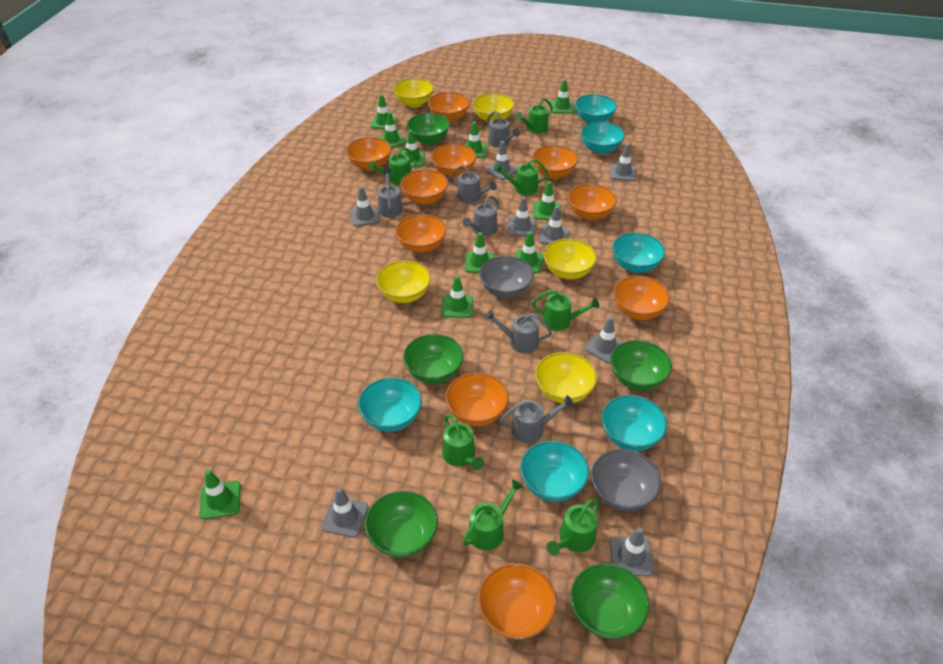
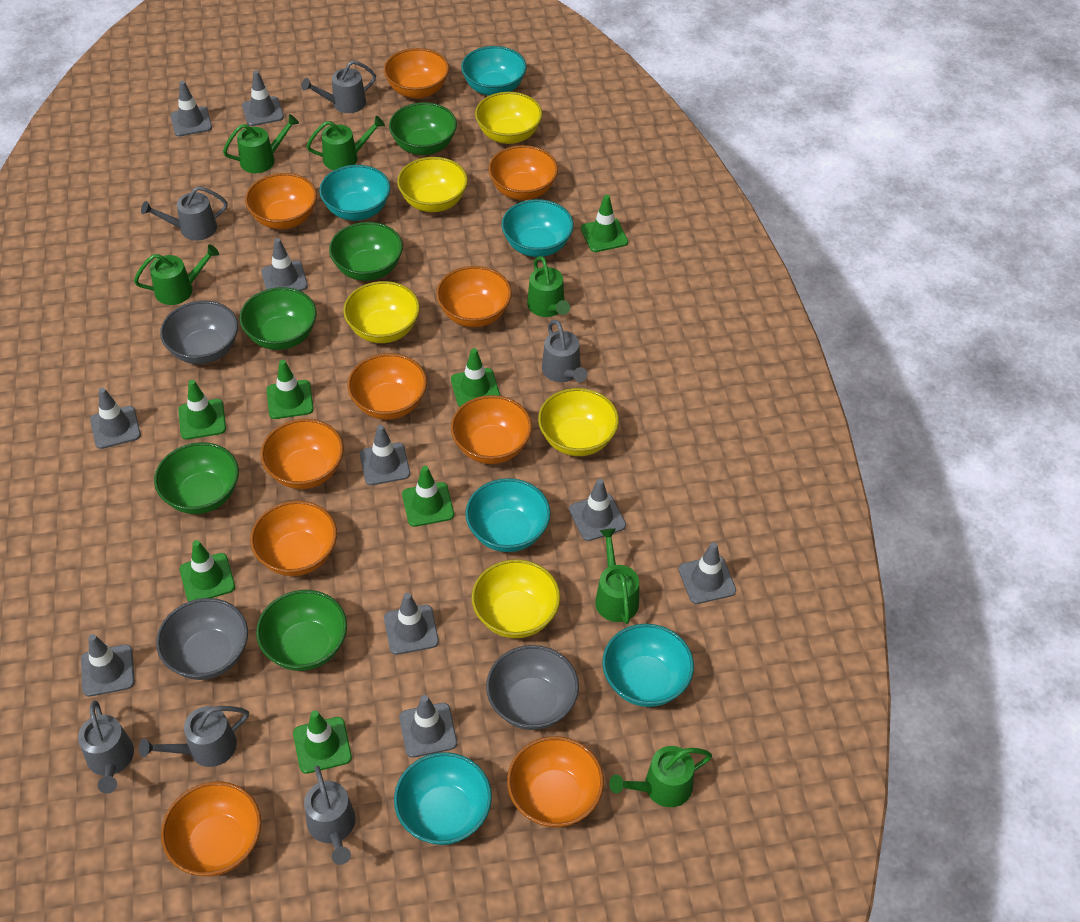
green traffic cone: 10 -> 7
green watering can: 7 -> 6
grey bowl: 2 -> 3
grey traffic cone: 8 -> 10

